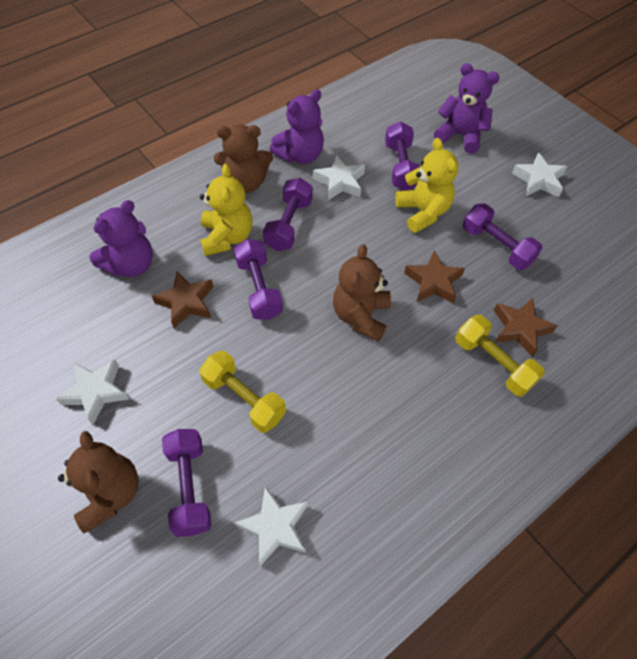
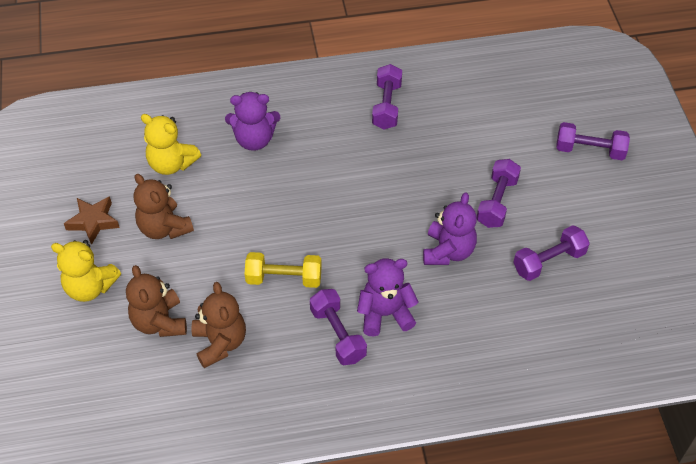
brown star: 3 -> 1
white star: 4 -> 0
yellow dumbbell: 2 -> 1

